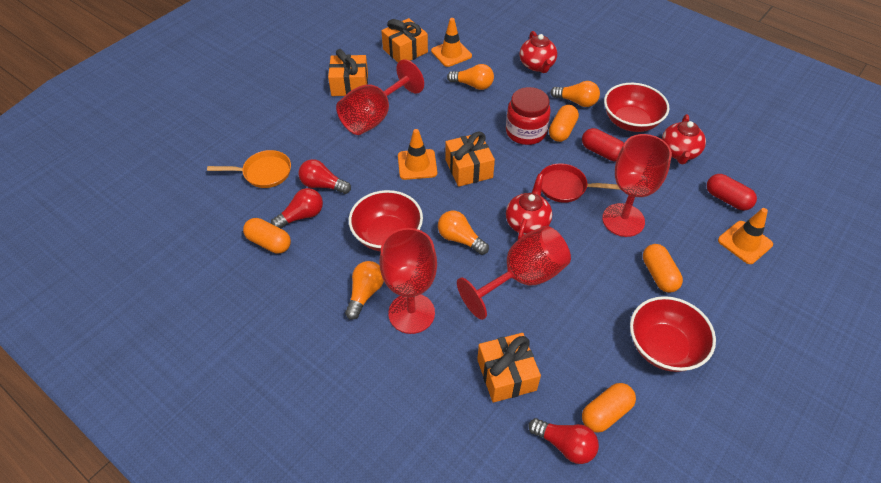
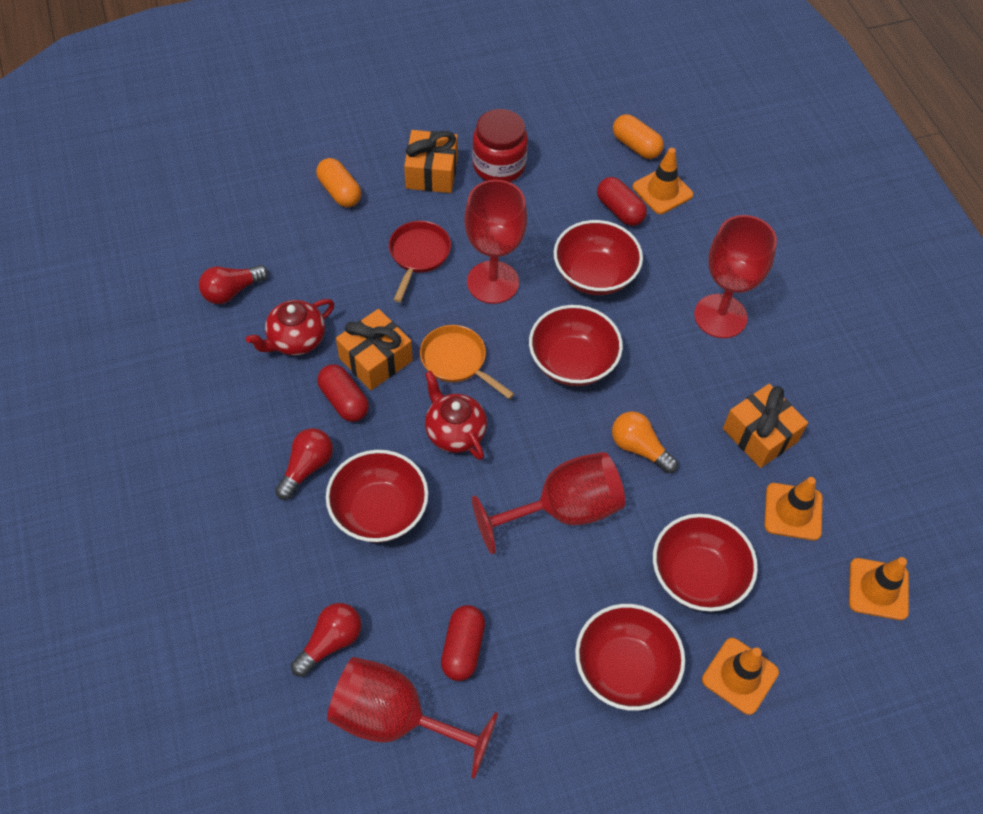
orange capsule: 4 -> 2
orange gift: 4 -> 3
orange light bulb: 4 -> 1
orange traffic cone: 3 -> 4
red bowl: 3 -> 5
red capsule: 2 -> 3
red teapot: 3 -> 2

